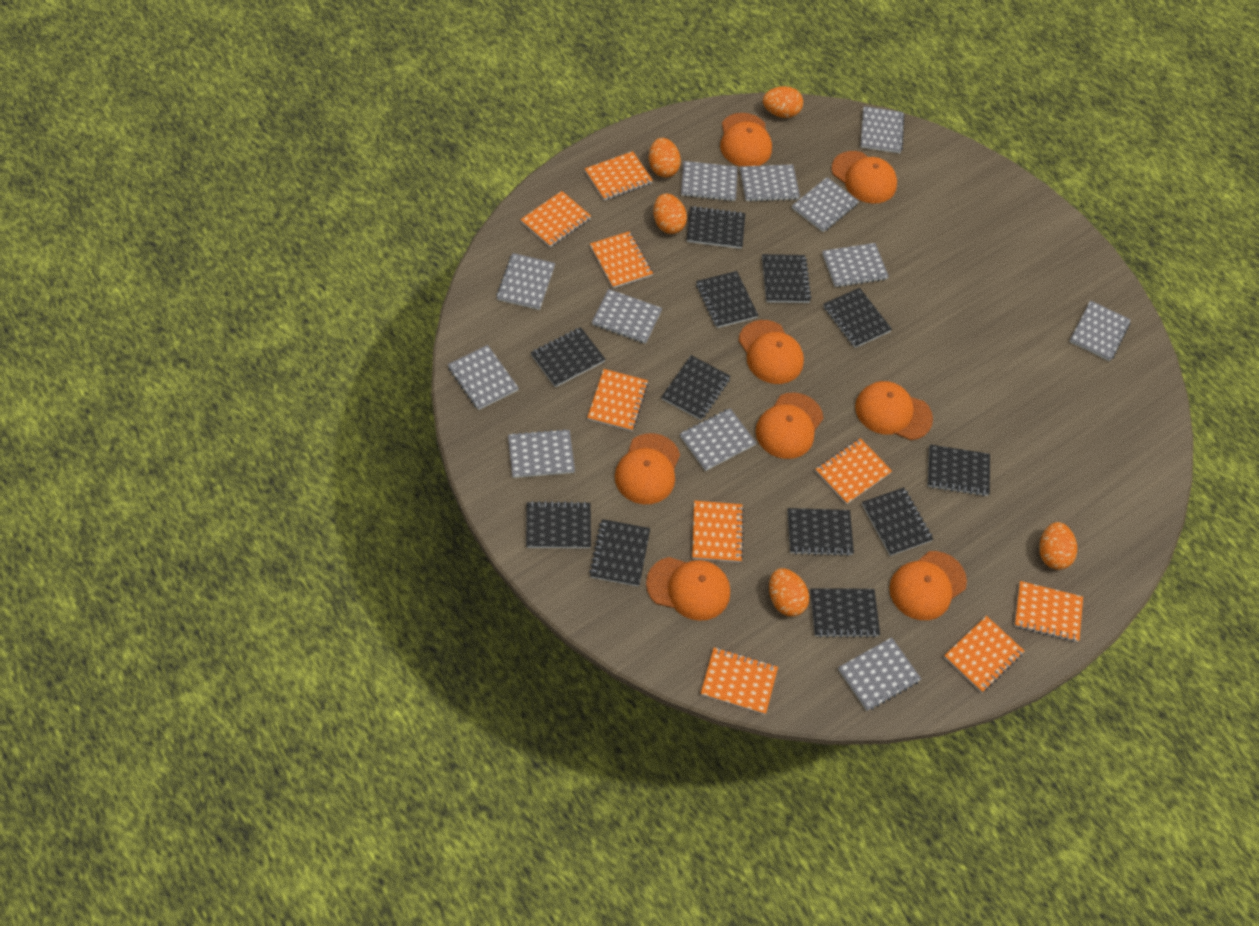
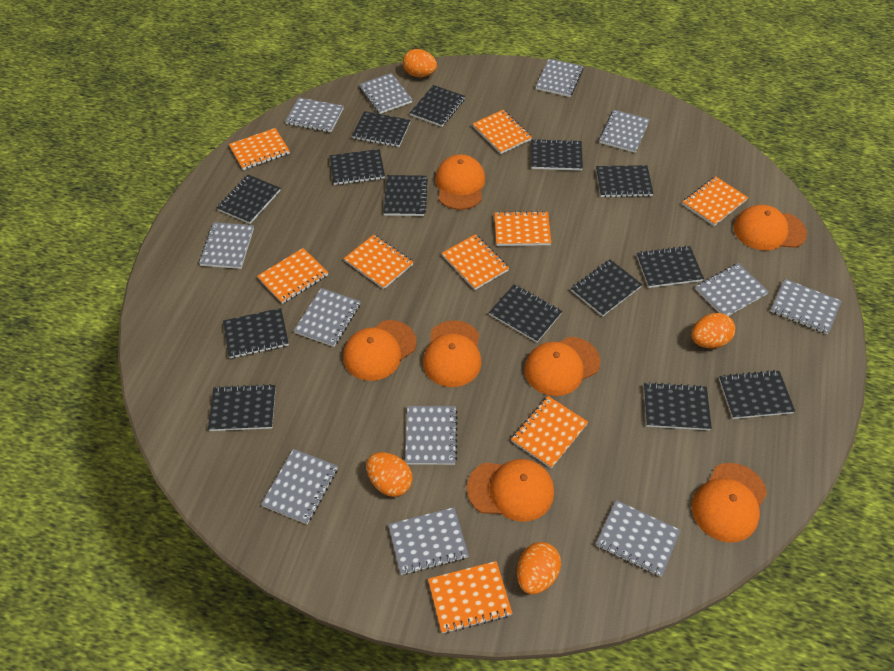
black notebook: 12 -> 14
orange cap: 8 -> 7
orange egg: 5 -> 4

